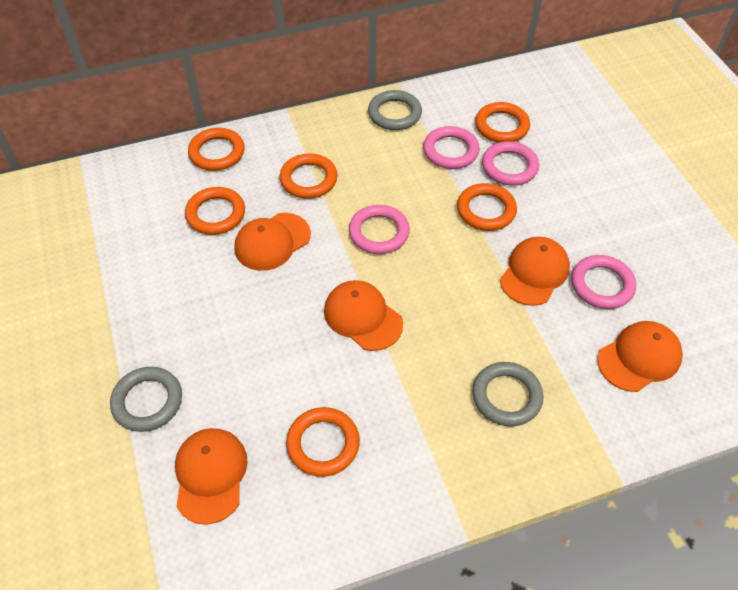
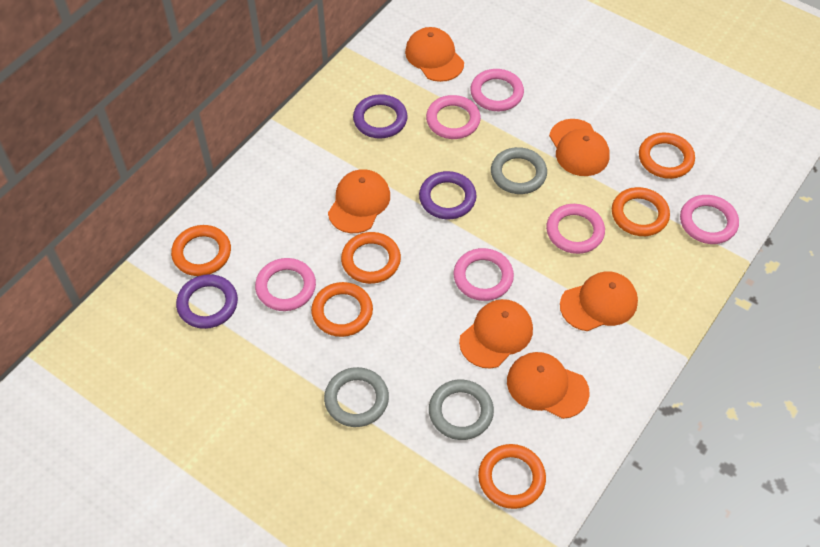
orange cap: 5 -> 6
pink ring: 4 -> 6
purple ring: 0 -> 3

